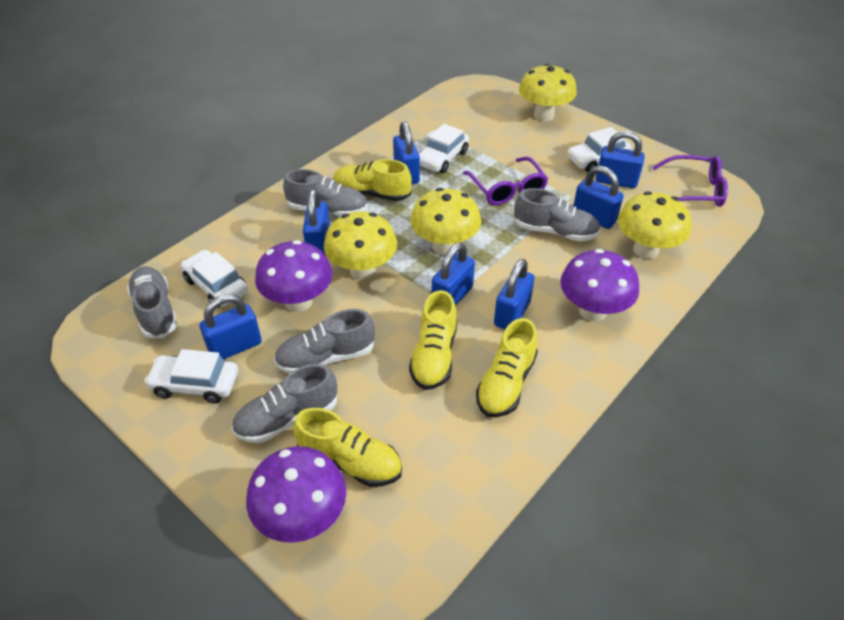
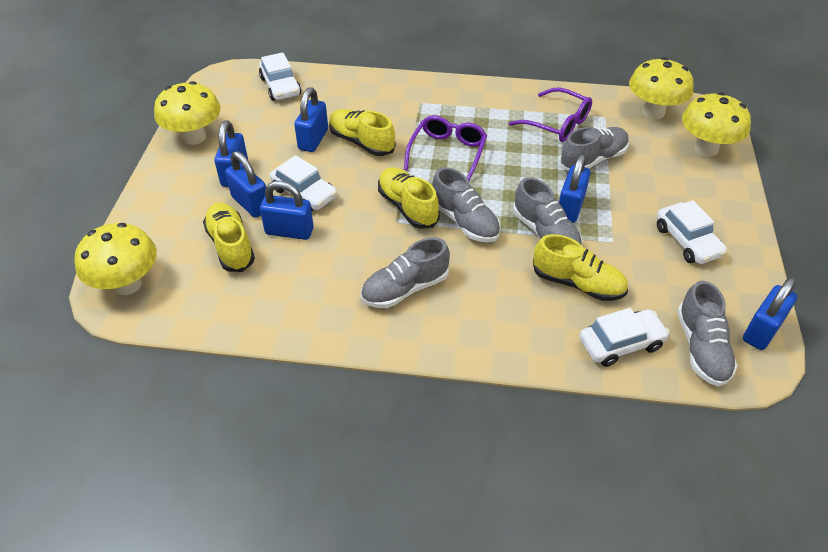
blue padlock: 7 -> 6
purple mushroom: 3 -> 0

